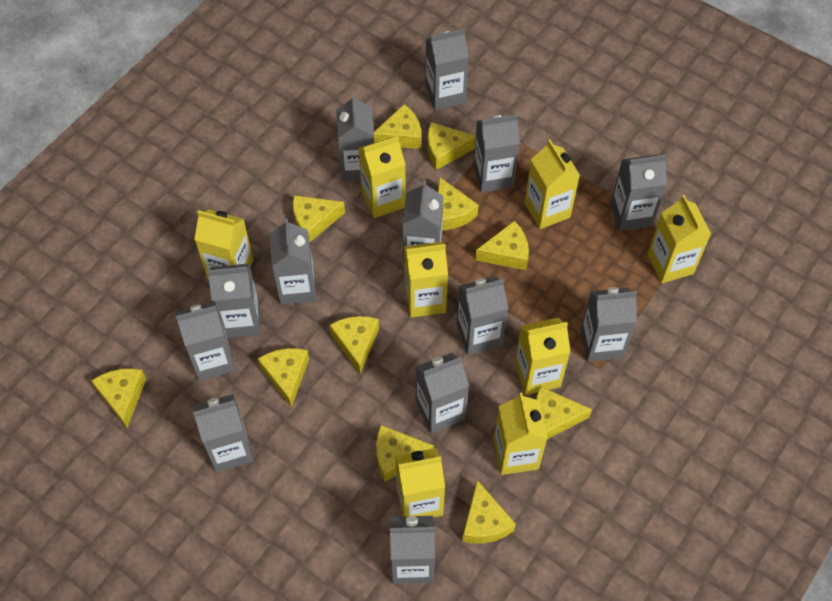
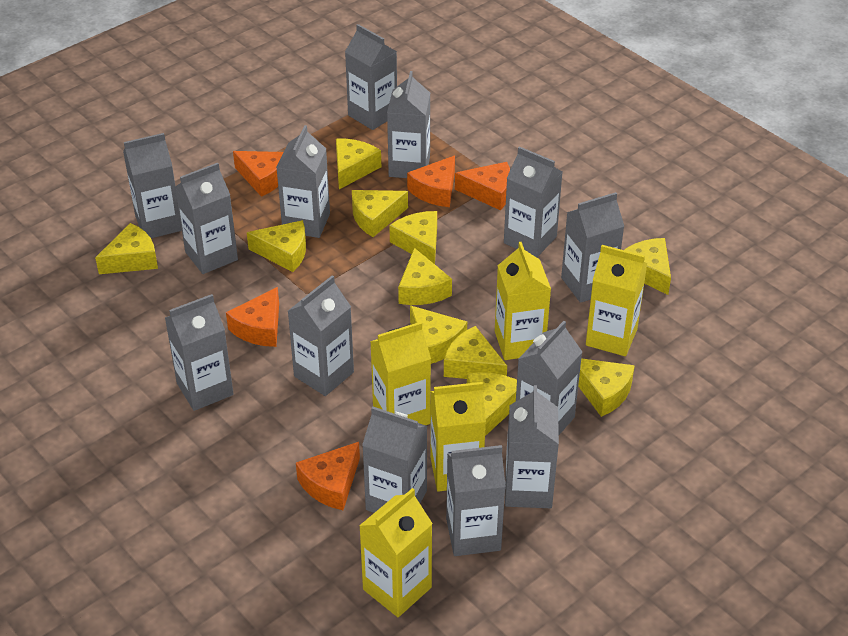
orange cheese: 0 -> 5
yellow carton: 8 -> 5

